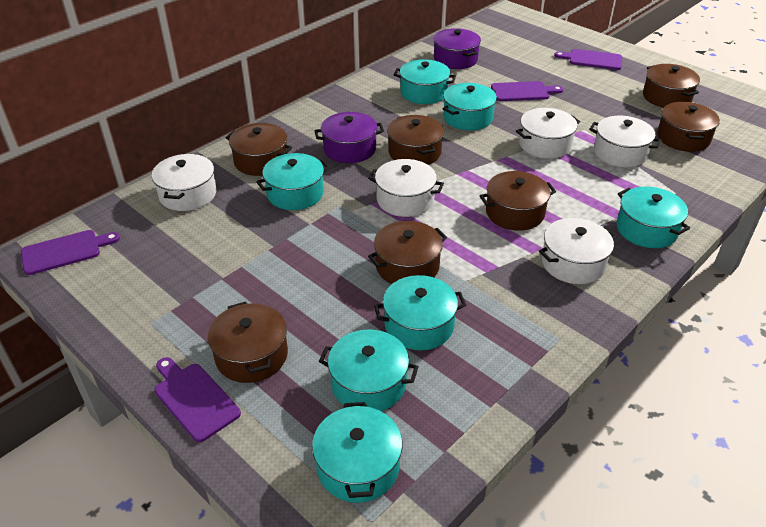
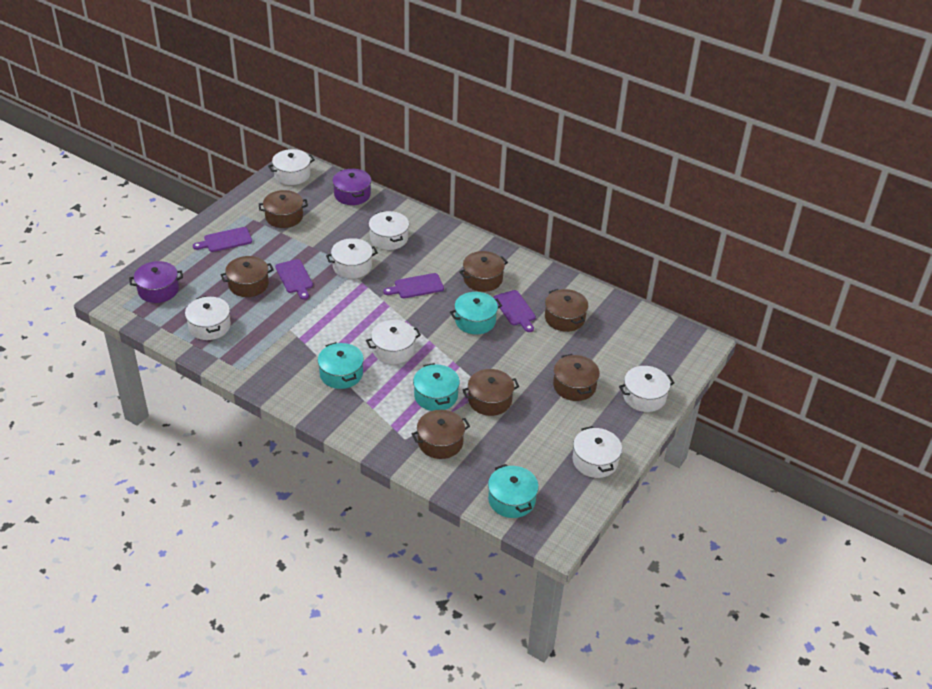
turquoise pot: 7 -> 4
white pot: 5 -> 7

